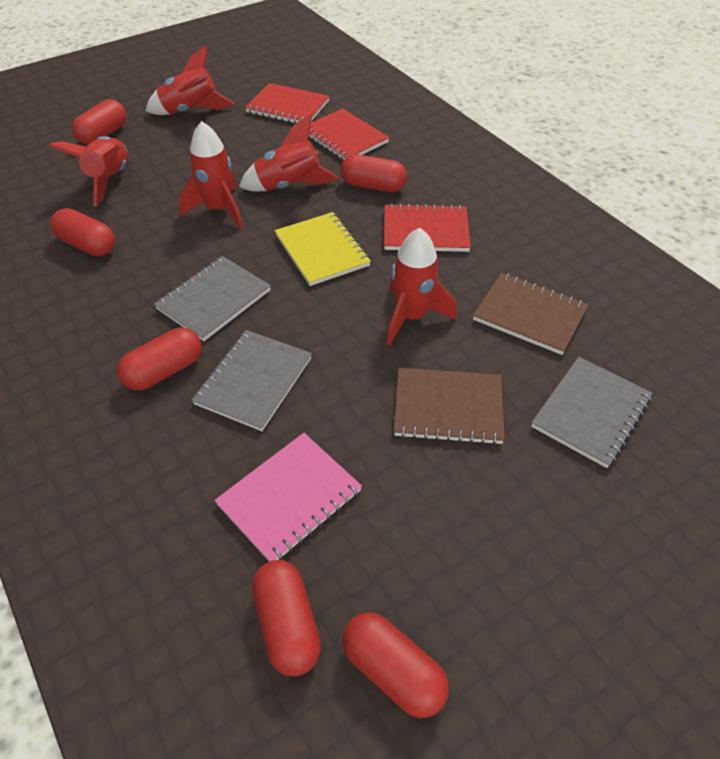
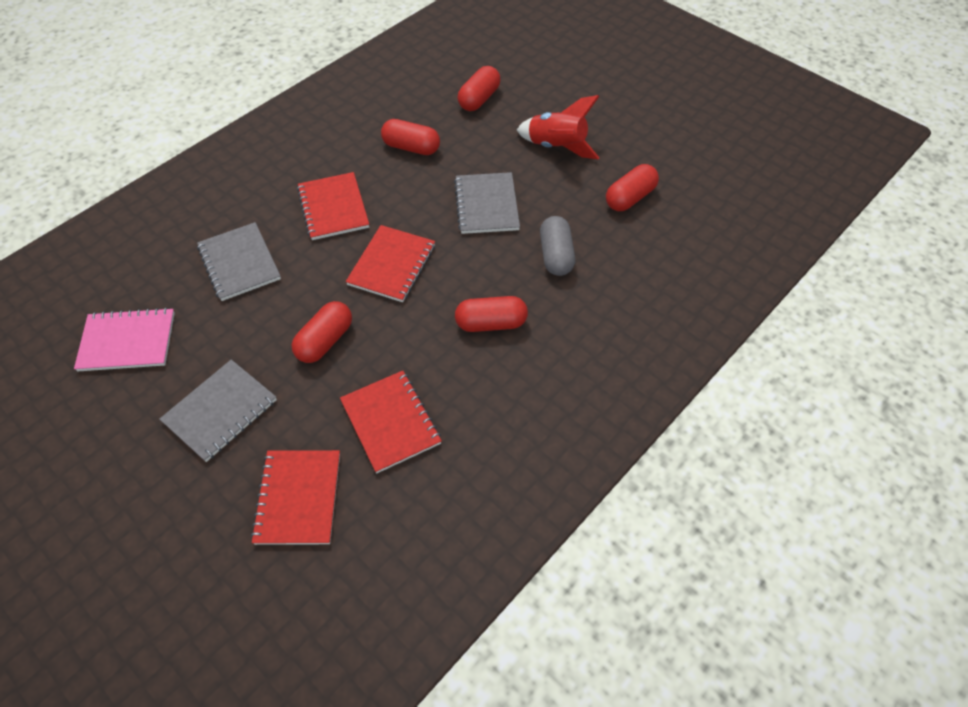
brown notebook: 2 -> 0
grey capsule: 0 -> 1
red capsule: 6 -> 5
red notebook: 3 -> 4
red rocket: 5 -> 1
yellow notebook: 1 -> 0

